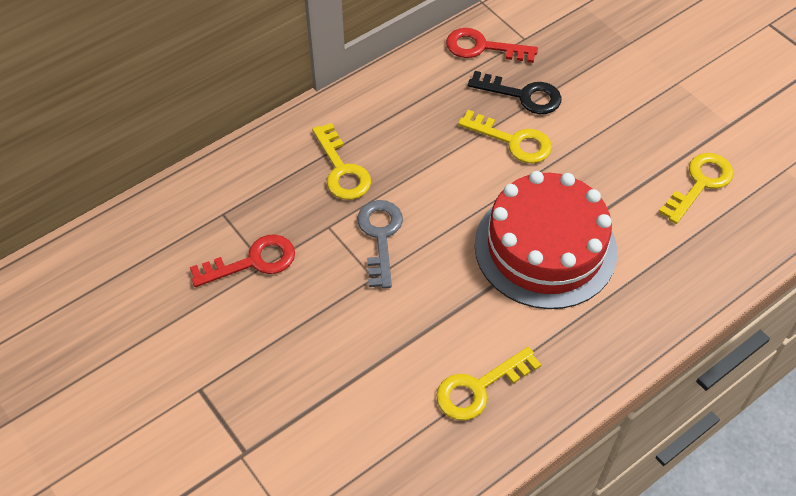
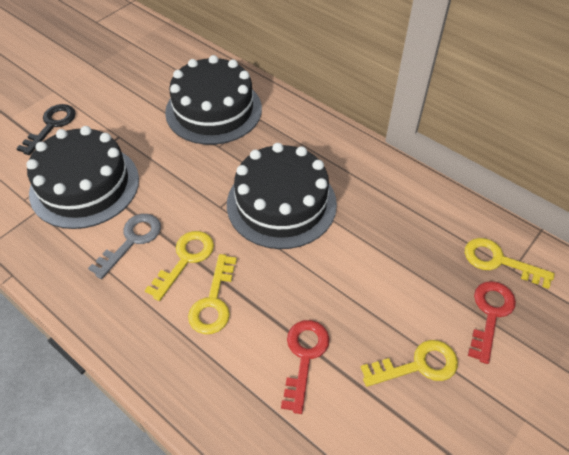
black cake: 0 -> 3
red cake: 1 -> 0

